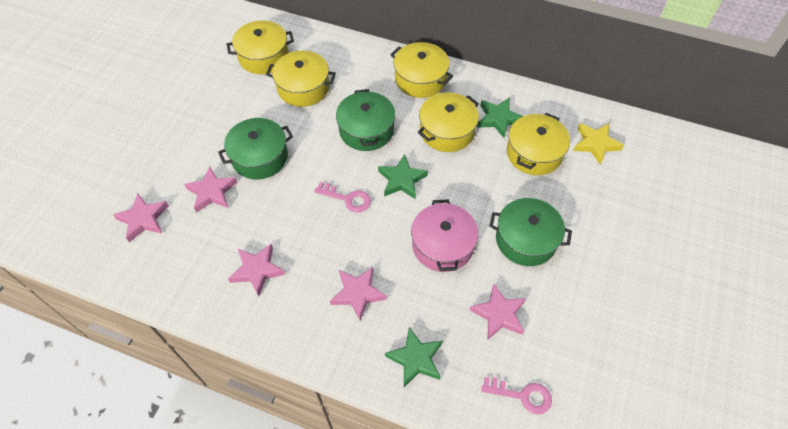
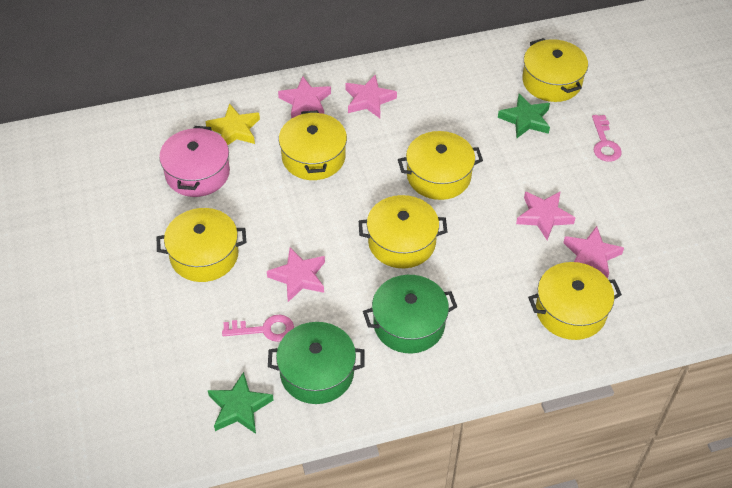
green pot: 3 -> 2
green star: 3 -> 2
yellow pot: 5 -> 6

